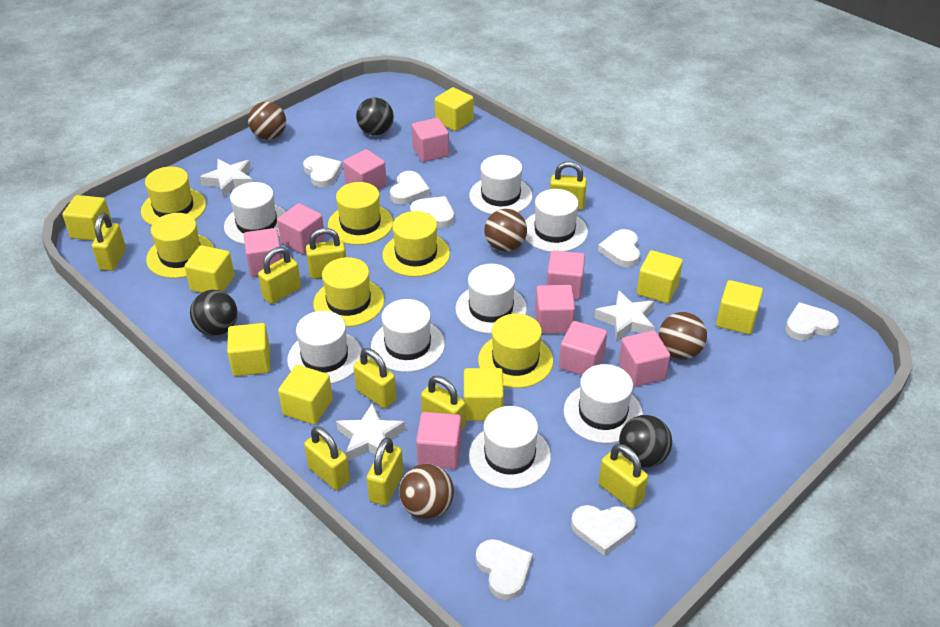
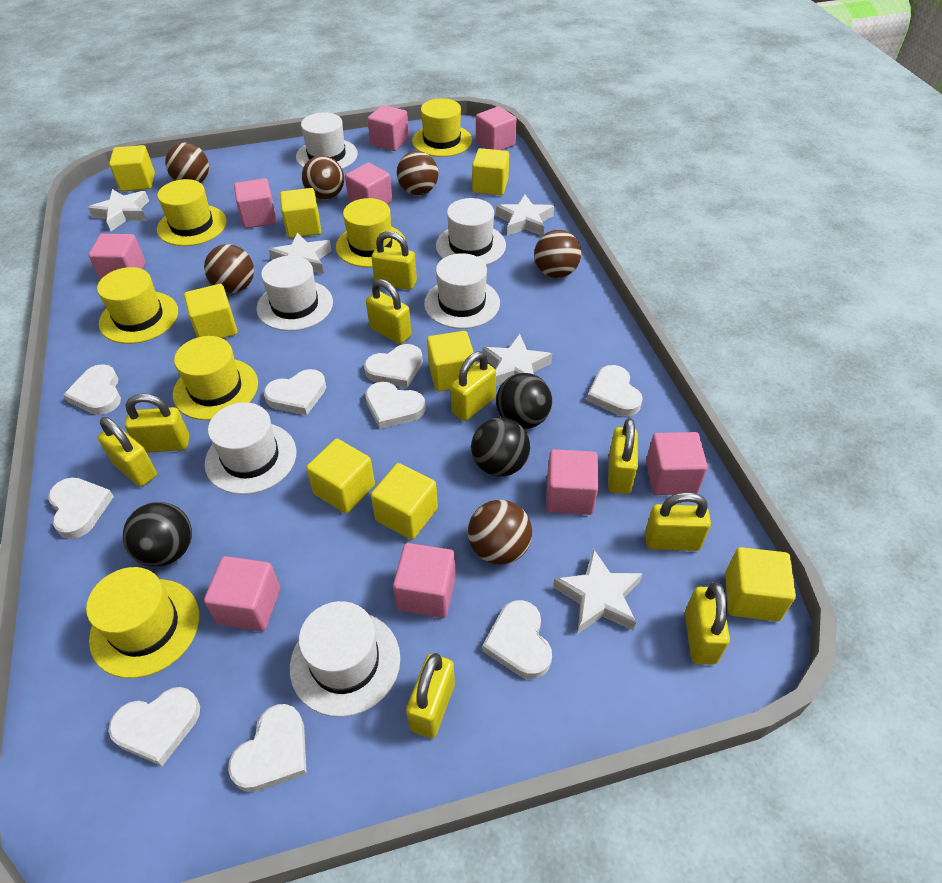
brown ball: 4 -> 6
white hat: 8 -> 6
white heart: 7 -> 9
white star: 3 -> 5

